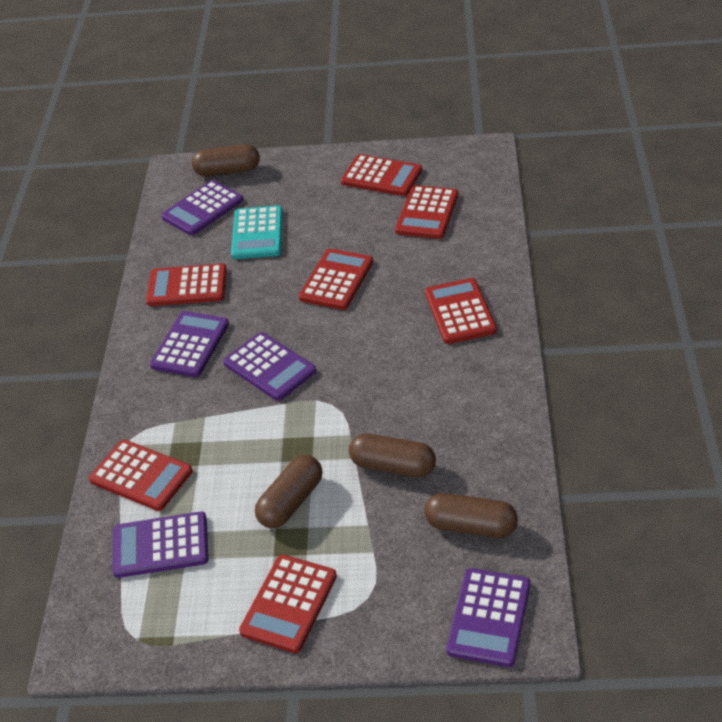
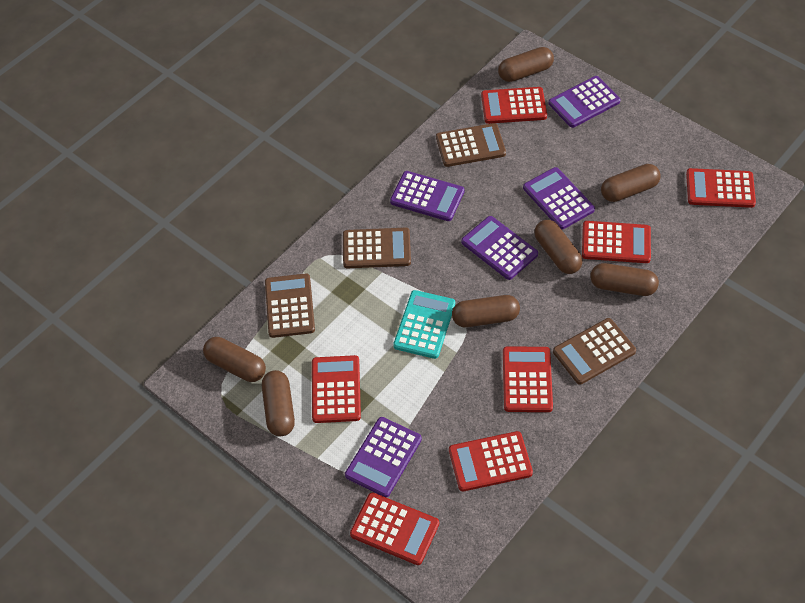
brown calculator: 0 -> 4
brown capsule: 4 -> 7

